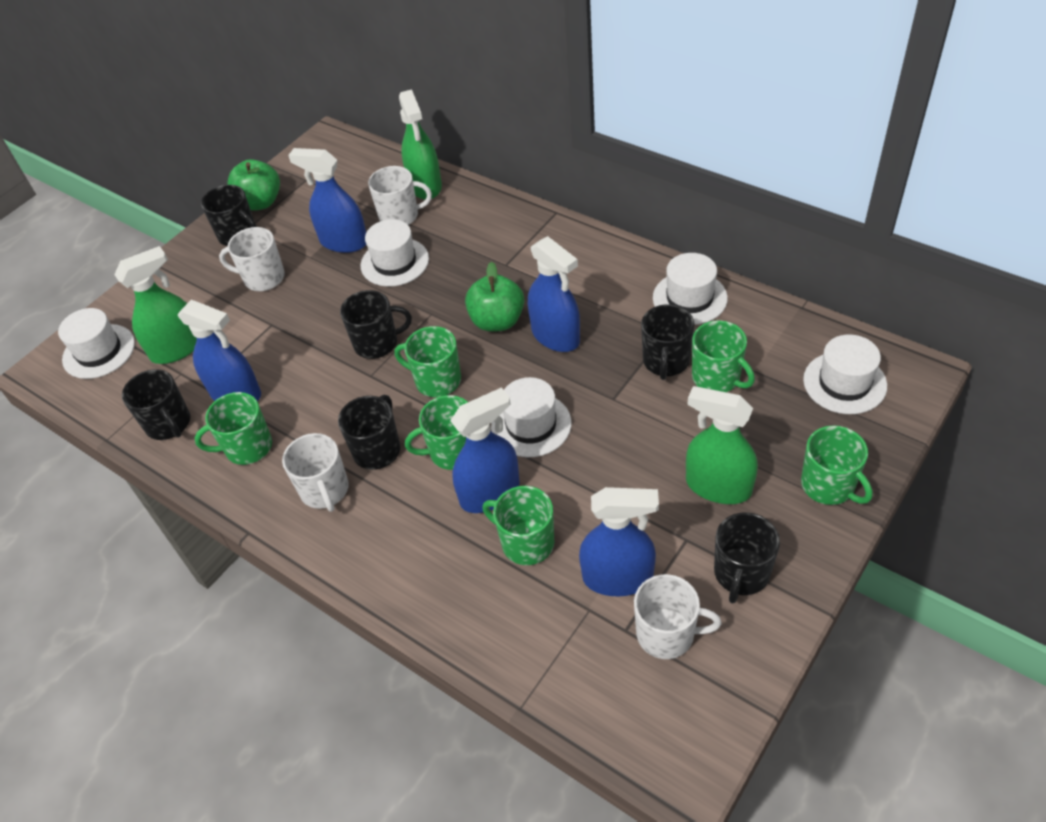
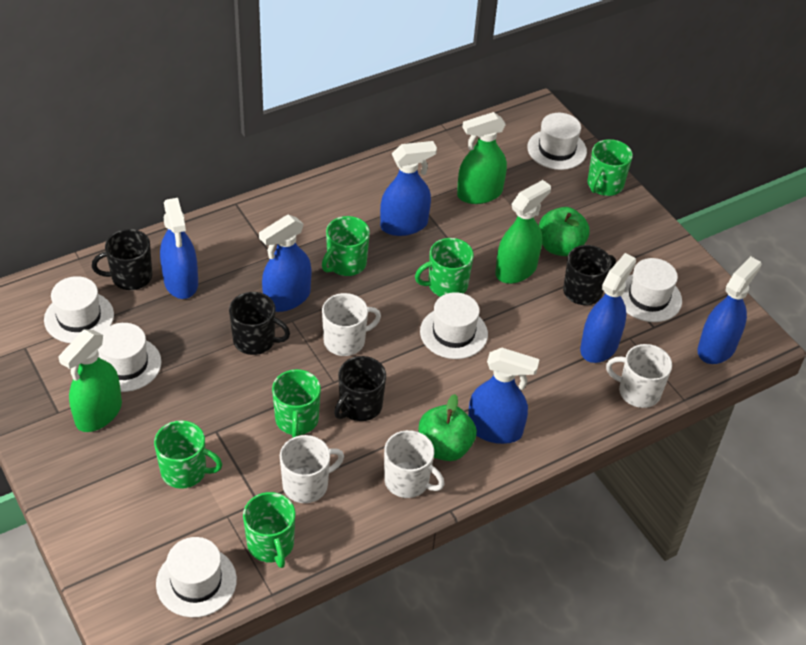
black mug: 6 -> 4
blue spray bottle: 5 -> 6
white hat: 5 -> 6

